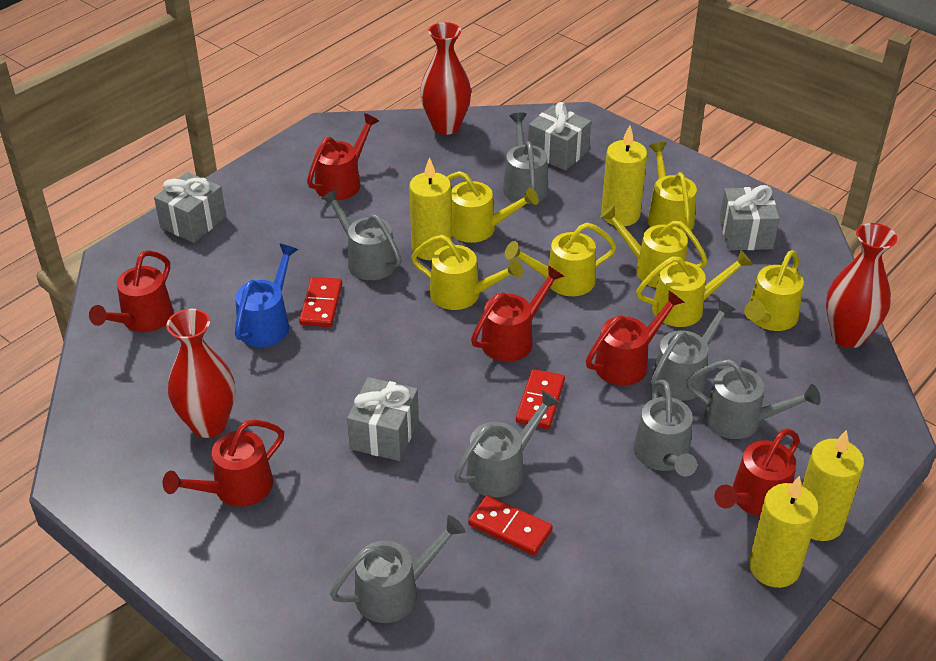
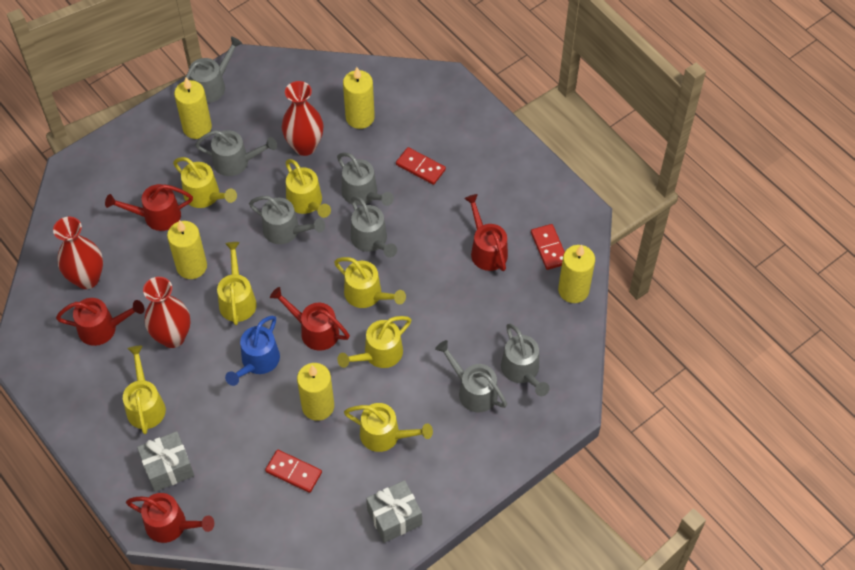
grey gift: 4 -> 2
red watering can: 6 -> 5
yellow candle: 4 -> 5

